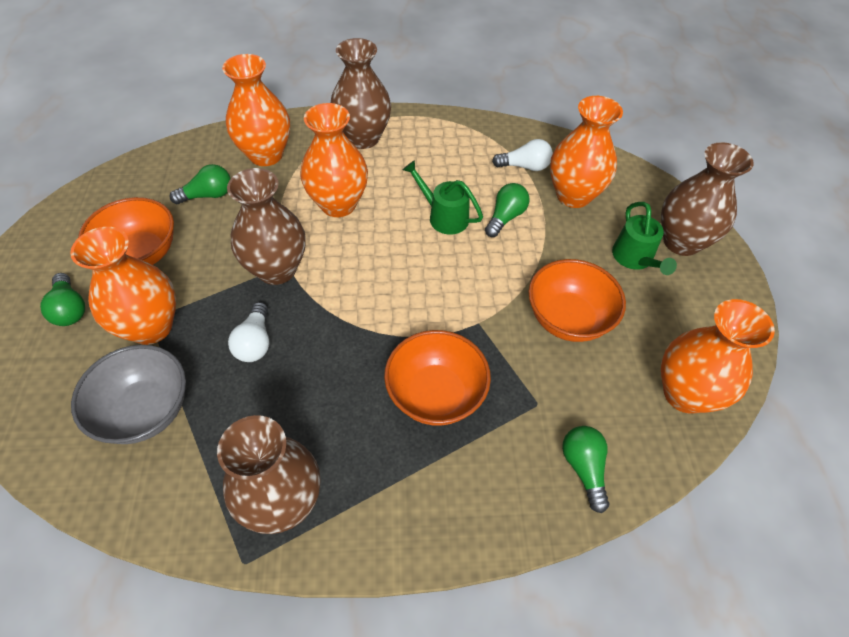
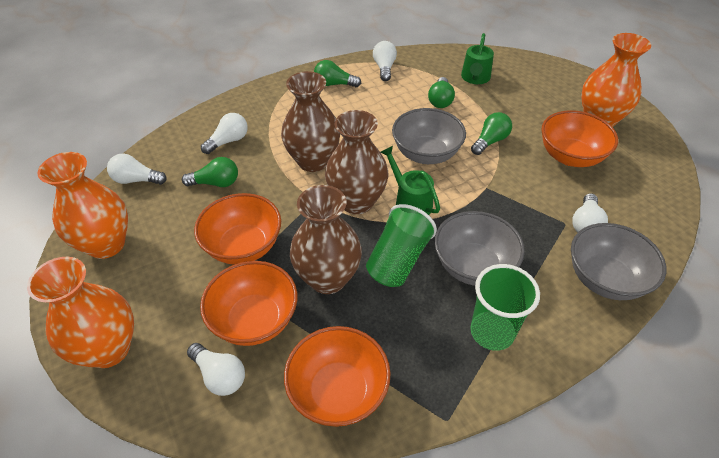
brown vase: 4 -> 3
green cup: 0 -> 2
grey bowl: 1 -> 3
orange bowl: 3 -> 4
orange vase: 5 -> 3
white light bulb: 2 -> 5

